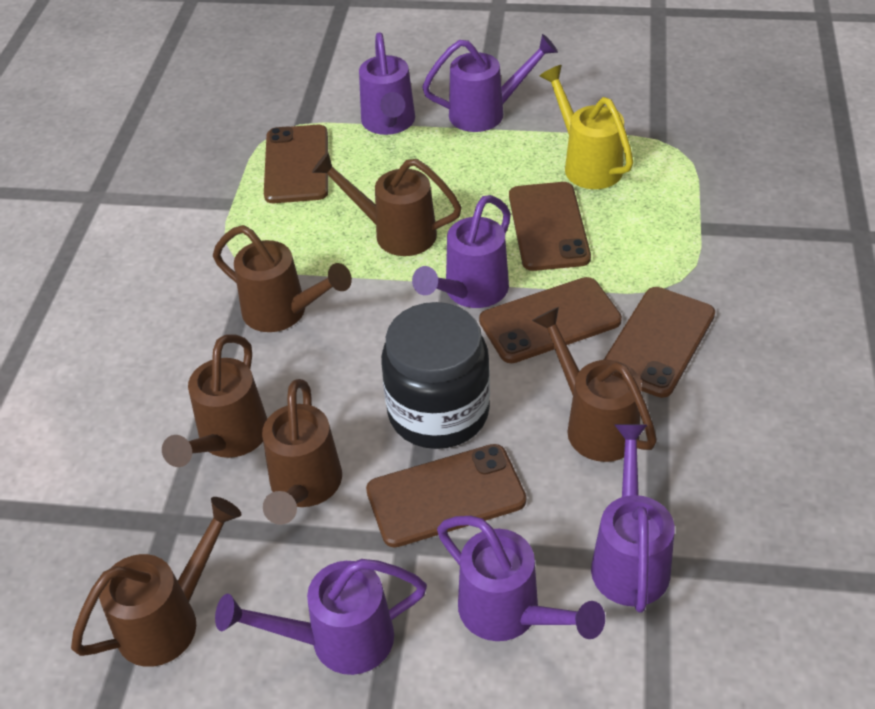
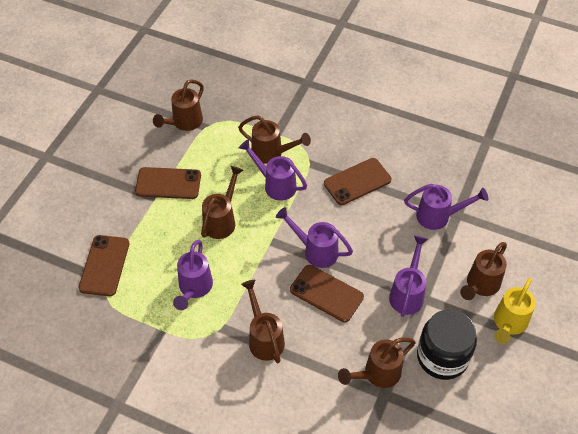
brown phone: 5 -> 4
purple watering can: 6 -> 5

